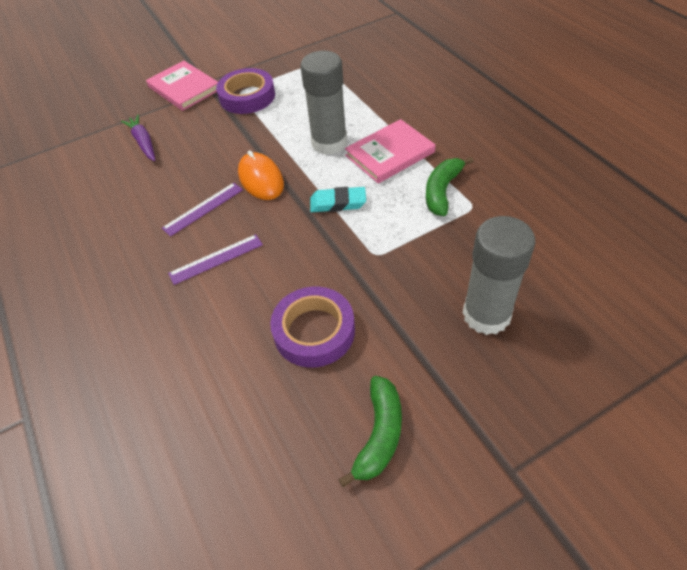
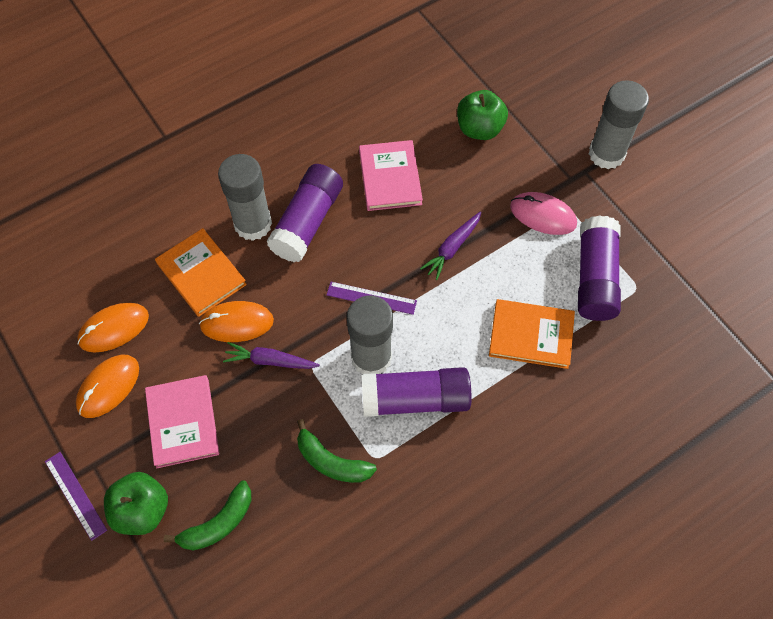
green apple: 0 -> 2
grey glue stick: 2 -> 3
orange book: 0 -> 2
orange mouse: 1 -> 3
pink mouse: 0 -> 1
purple carrot: 1 -> 2
purple glue stick: 0 -> 3
purple tape: 2 -> 0
turquoise eraser: 1 -> 0

